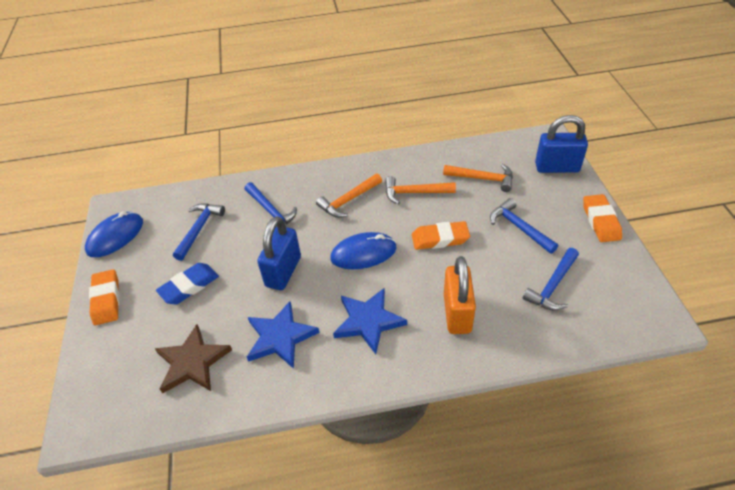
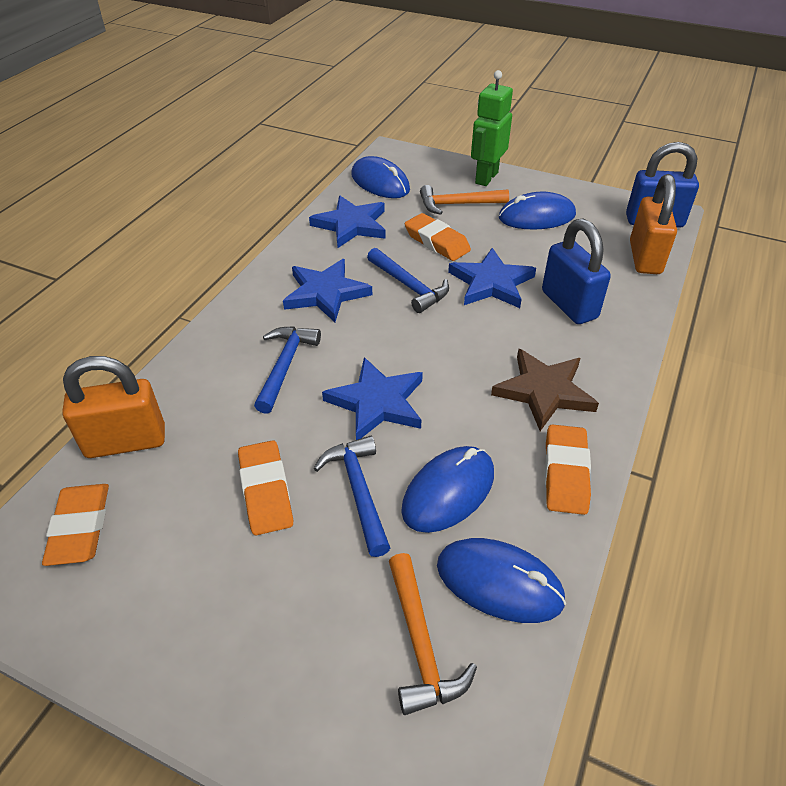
blue eraser: 1 -> 0
blue hammer: 4 -> 3
blue mouse: 2 -> 4
blue star: 2 -> 4
green robot: 0 -> 1
orange eraser: 3 -> 4
orange hammer: 3 -> 2
orange padlock: 1 -> 2

